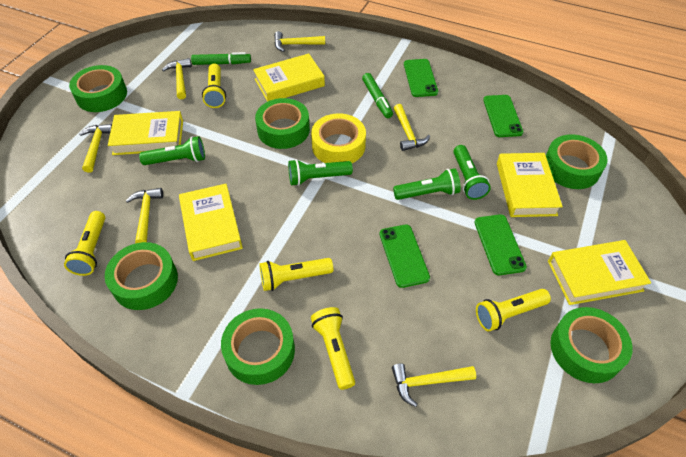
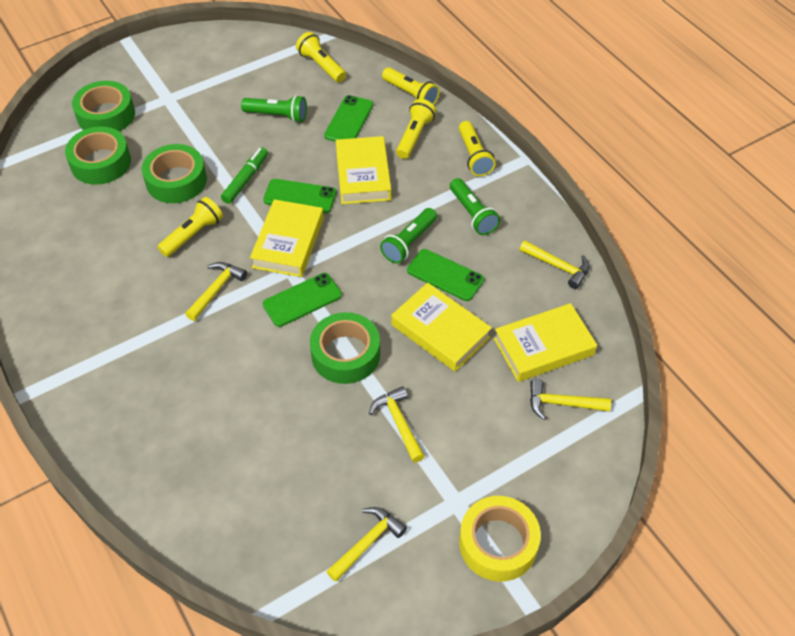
green flashlight: 4 -> 3
green marker: 2 -> 1
green tape: 6 -> 4
yellow book: 5 -> 4
yellow hammer: 6 -> 5

